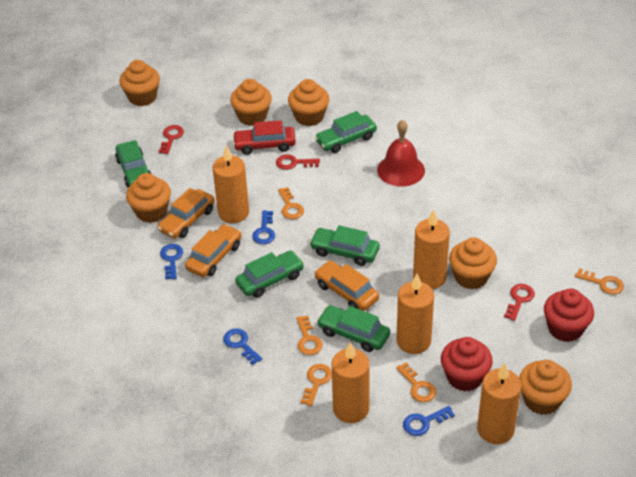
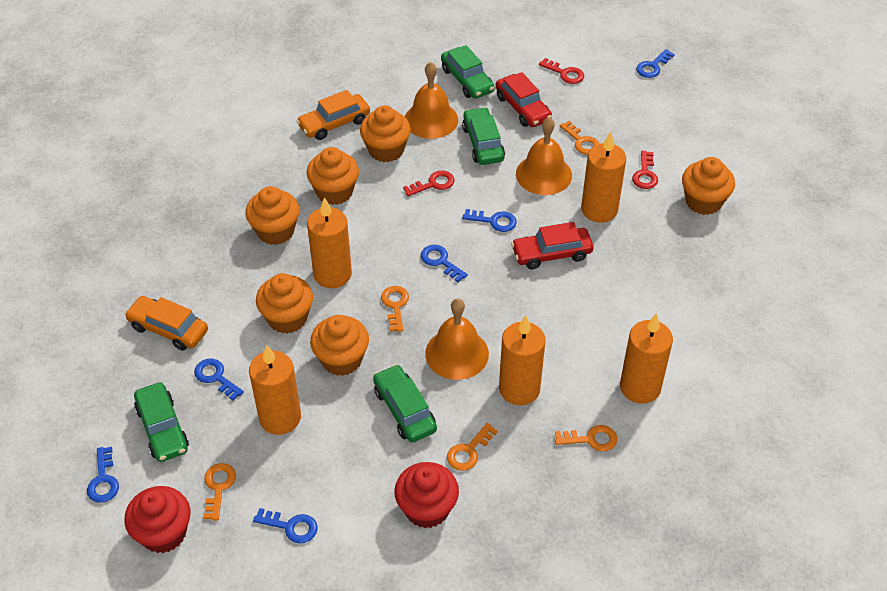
blue key: 4 -> 6
green car: 5 -> 4
orange bell: 0 -> 3
orange car: 3 -> 2
red bell: 1 -> 0
red car: 1 -> 2

